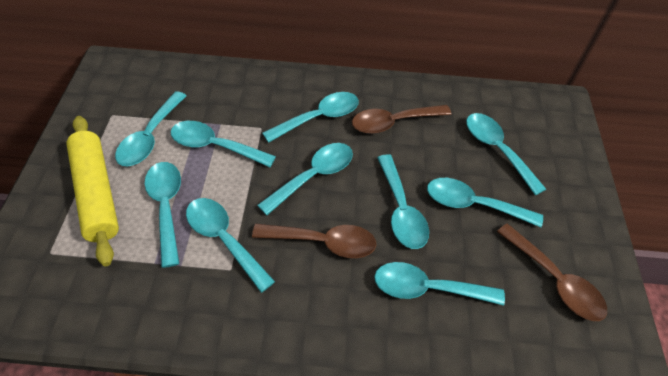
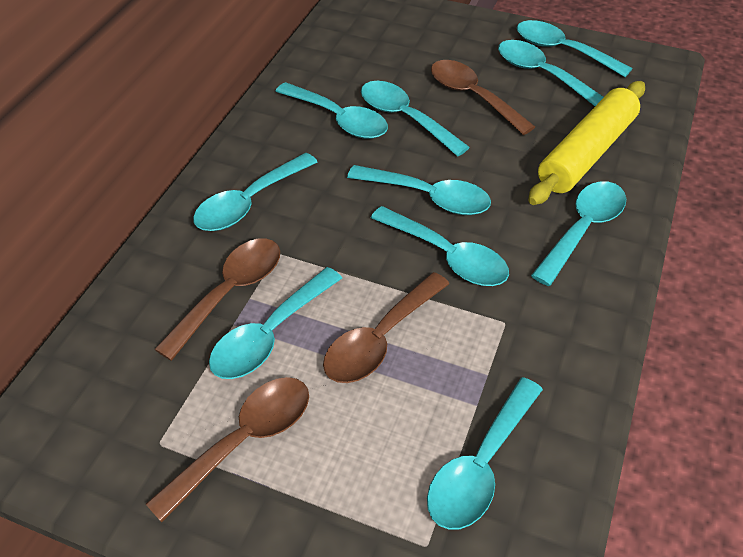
brown spoon: 3 -> 4

